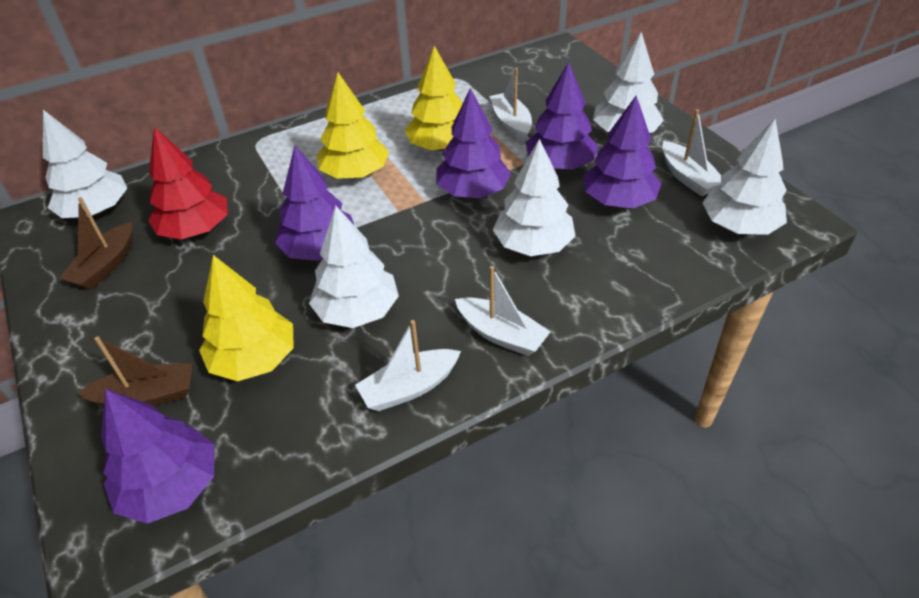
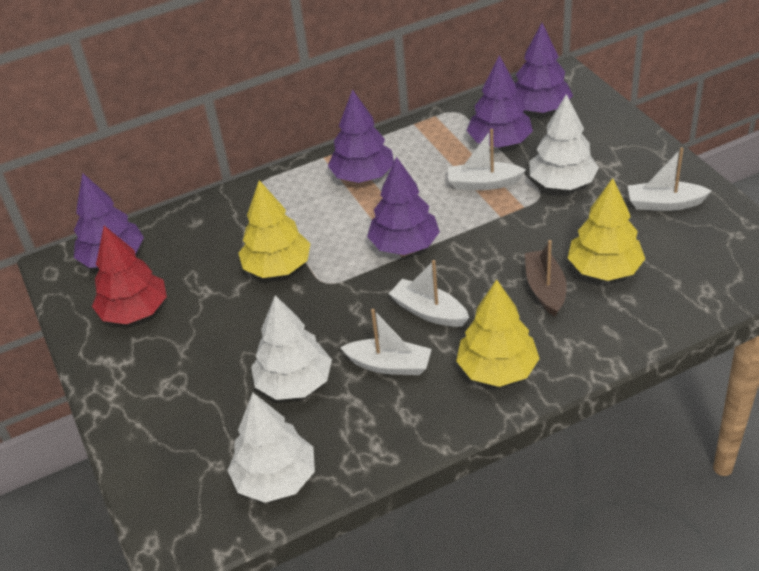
brown boat: 2 -> 1
white tree: 5 -> 3

